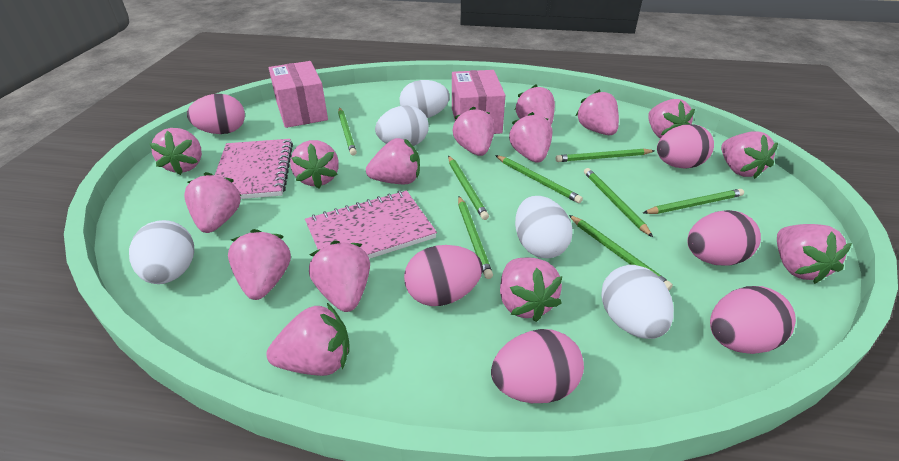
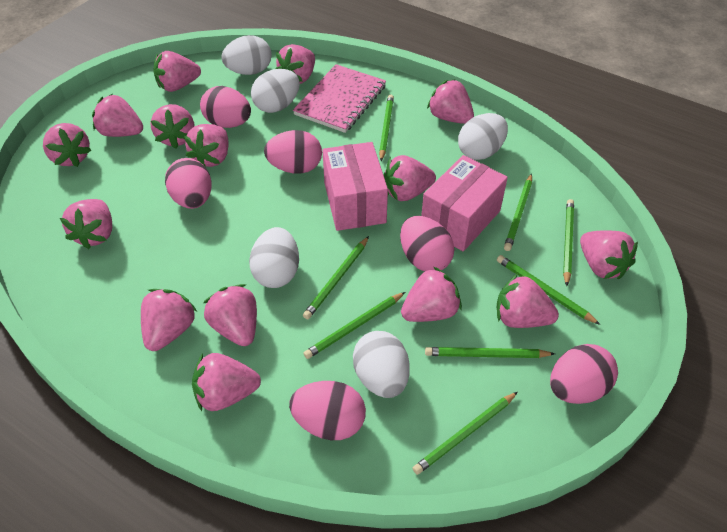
pink notebook: 2 -> 1

